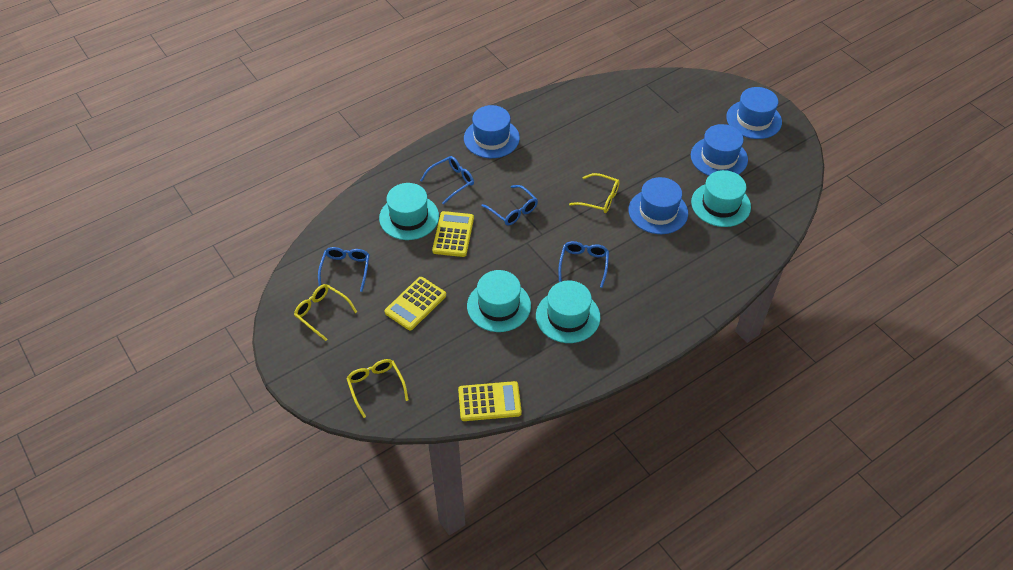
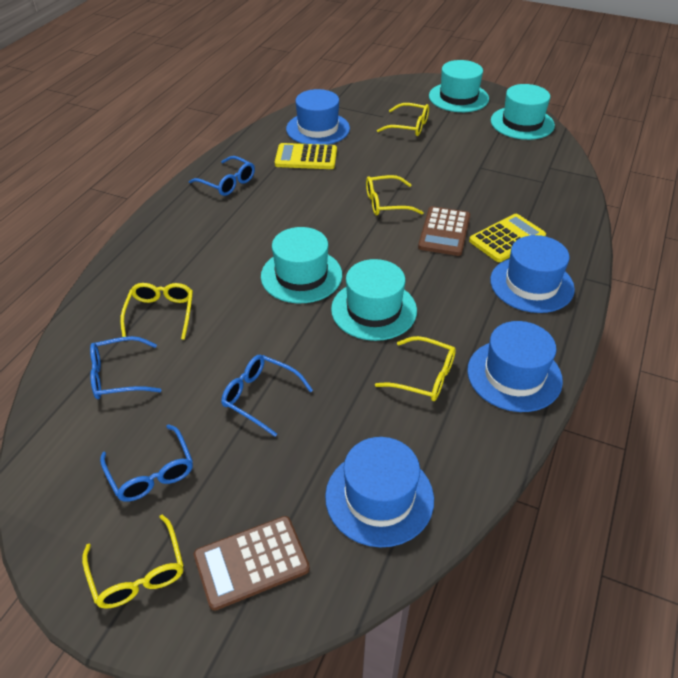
brown calculator: 0 -> 2
yellow calculator: 3 -> 2
yellow glasses: 3 -> 5

